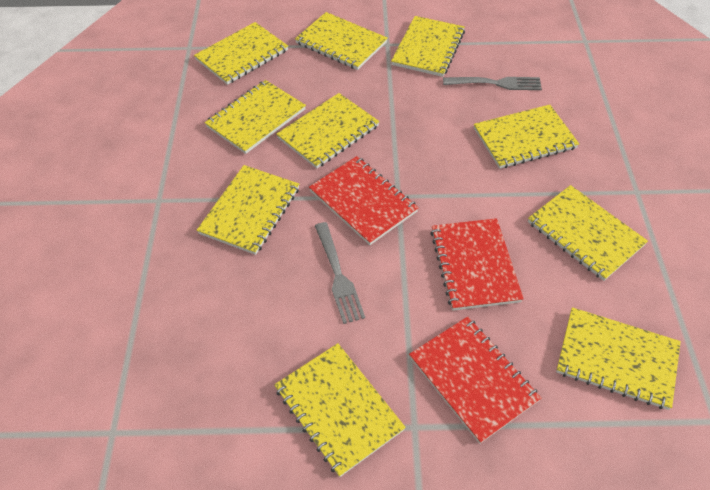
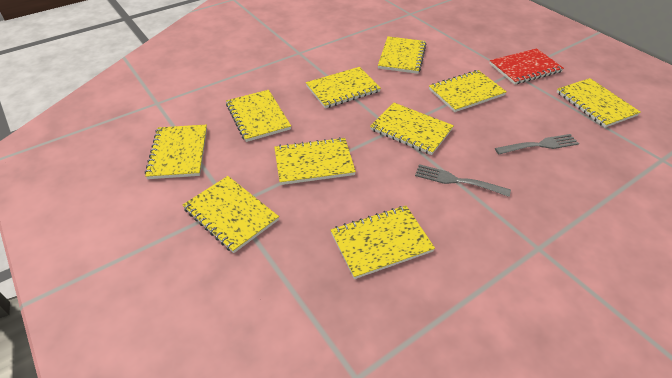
red notebook: 3 -> 1

